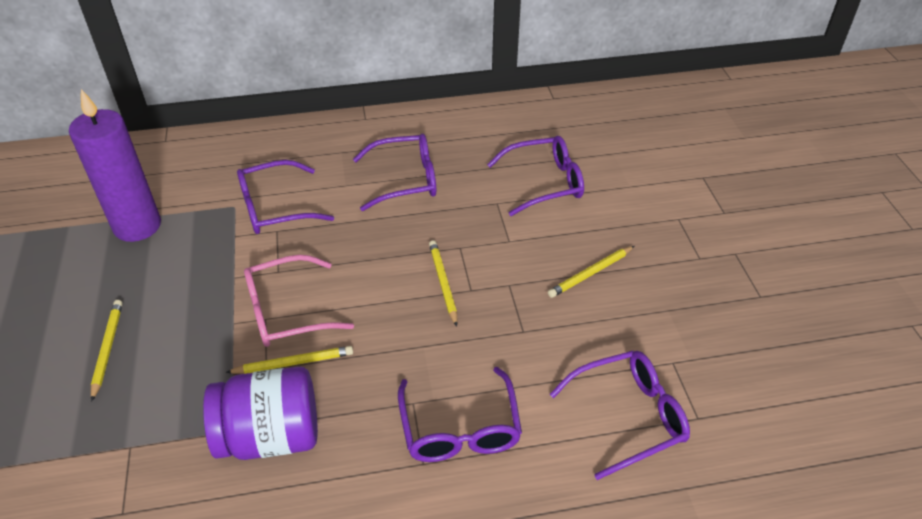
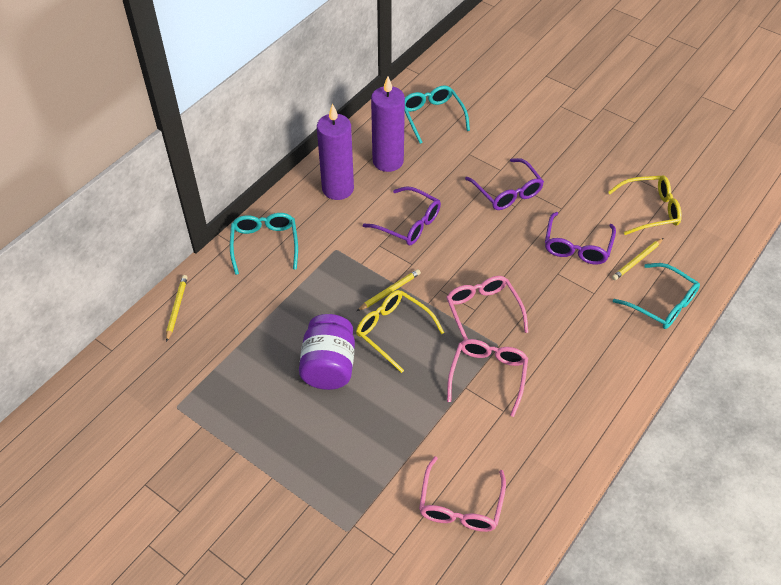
pink glasses: 1 -> 3
purple candle: 1 -> 2
purple glasses: 5 -> 3
turquoise glasses: 0 -> 3
yellow glasses: 0 -> 2
yellow pencil: 4 -> 3

